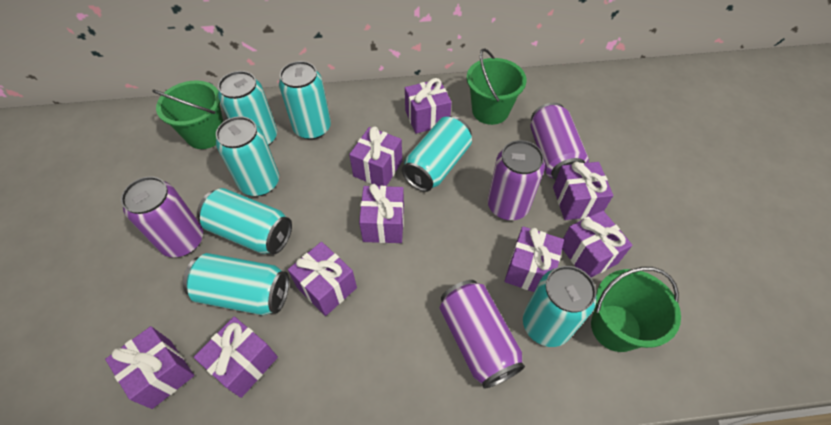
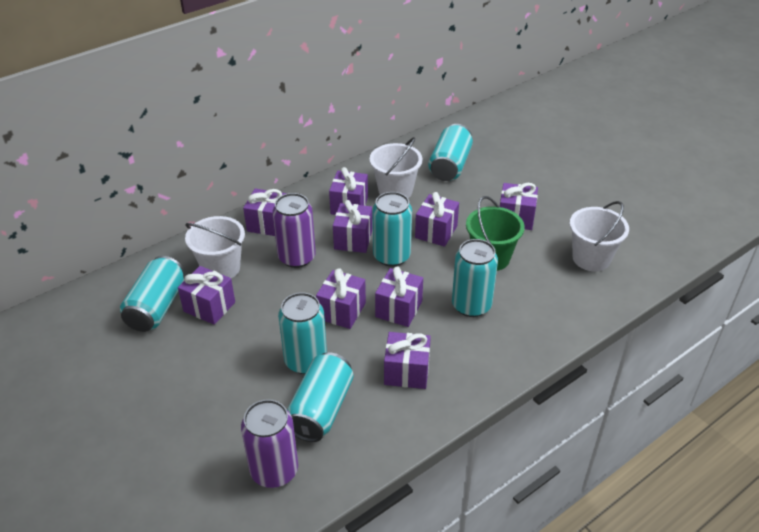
green bucket: 3 -> 1
purple can: 4 -> 2
turquoise can: 7 -> 6
white bucket: 0 -> 3

